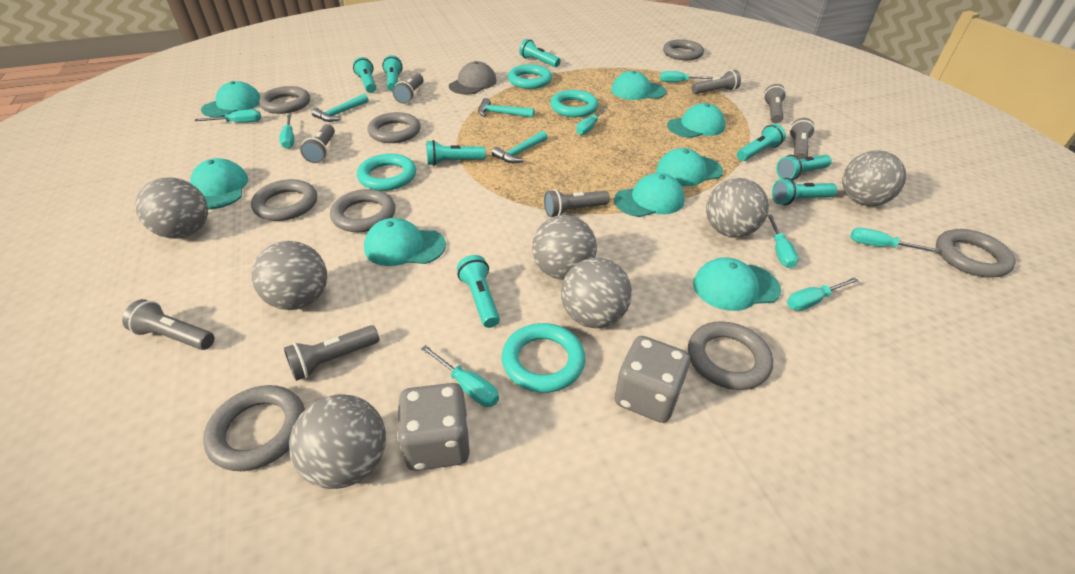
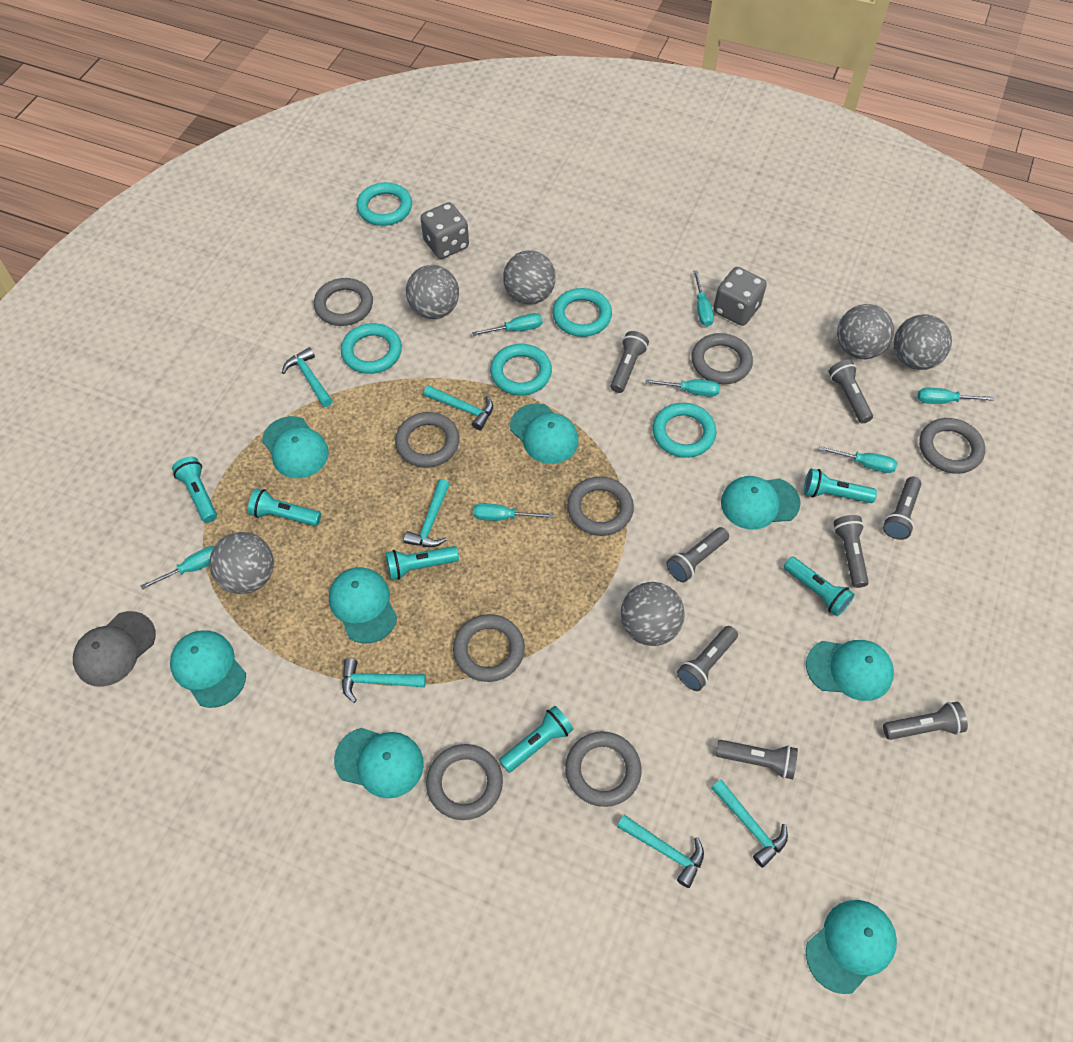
grey ball: 7 -> 6
turquoise flashlight: 8 -> 6
turquoise hammer: 3 -> 6
turquoise ring: 4 -> 5
turquoise screwdriver: 8 -> 7

